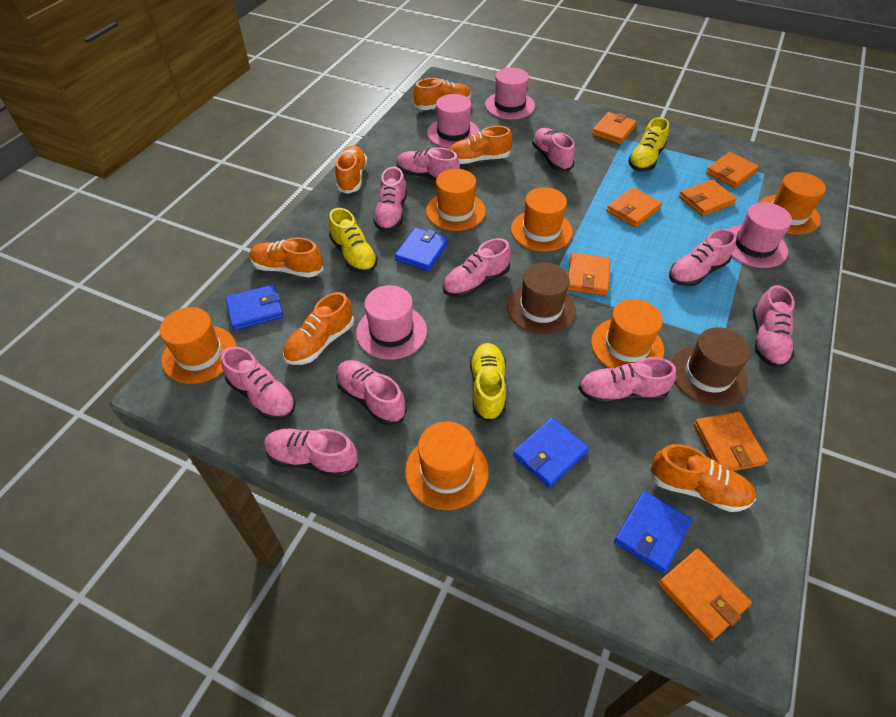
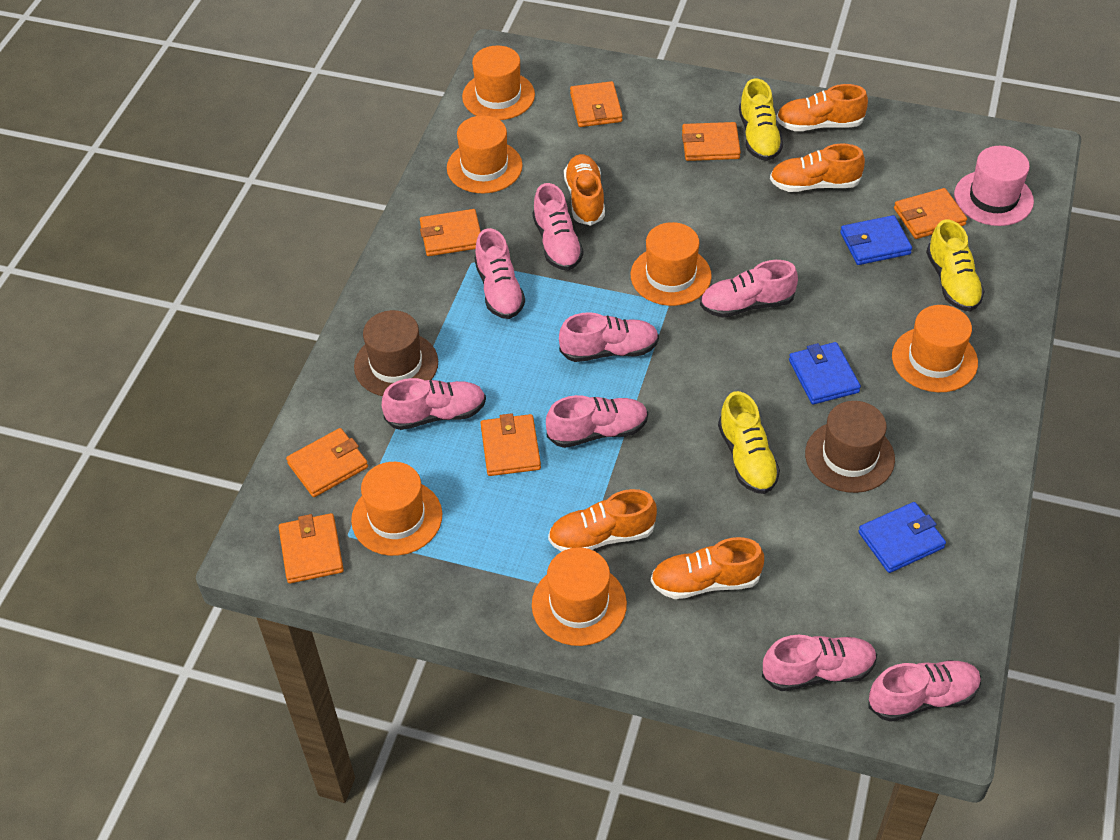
blue wallet: 4 -> 3
orange shoe: 6 -> 5
pink hat: 4 -> 1
pink shoe: 10 -> 8

